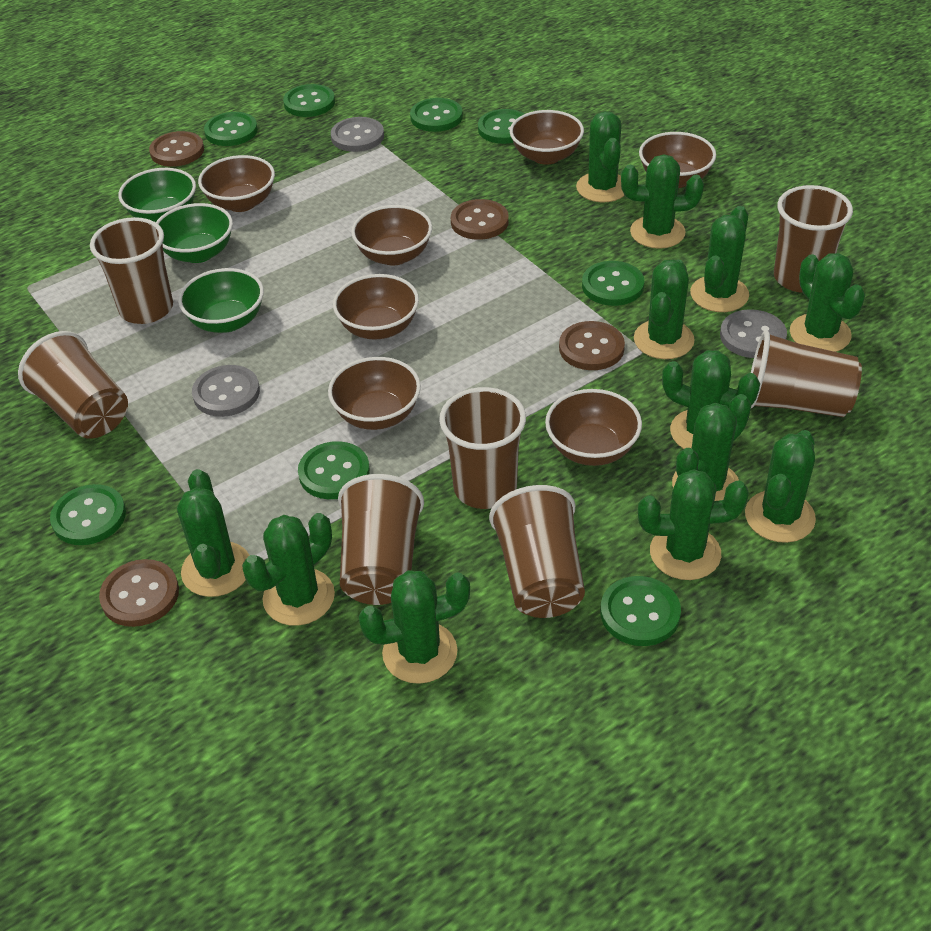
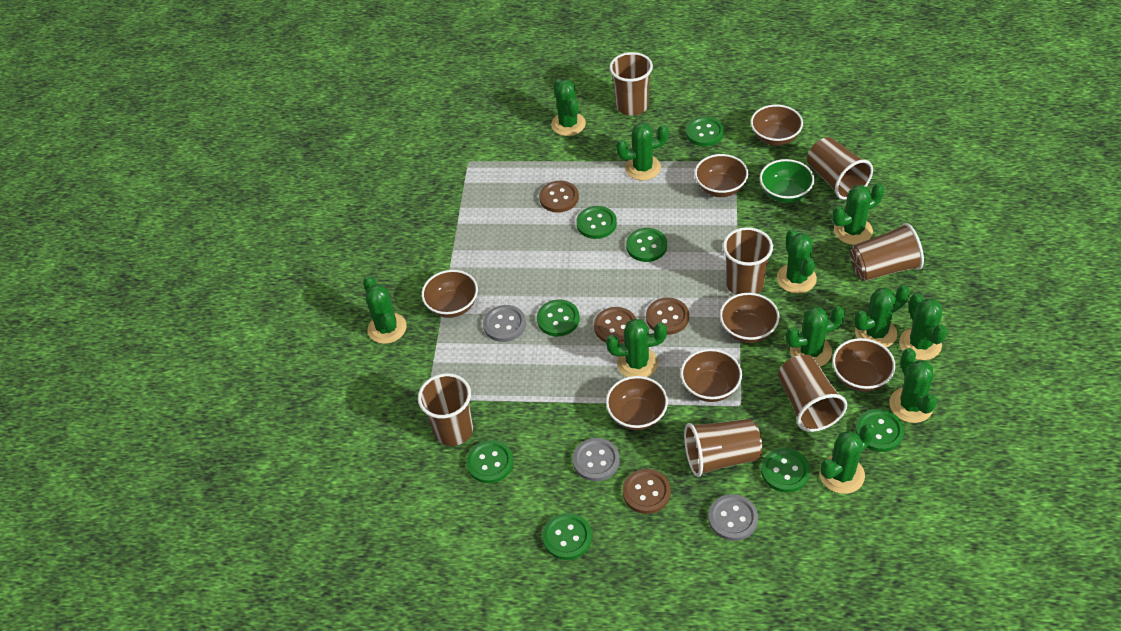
green bowl: 3 -> 1
green cactus: 12 -> 11

